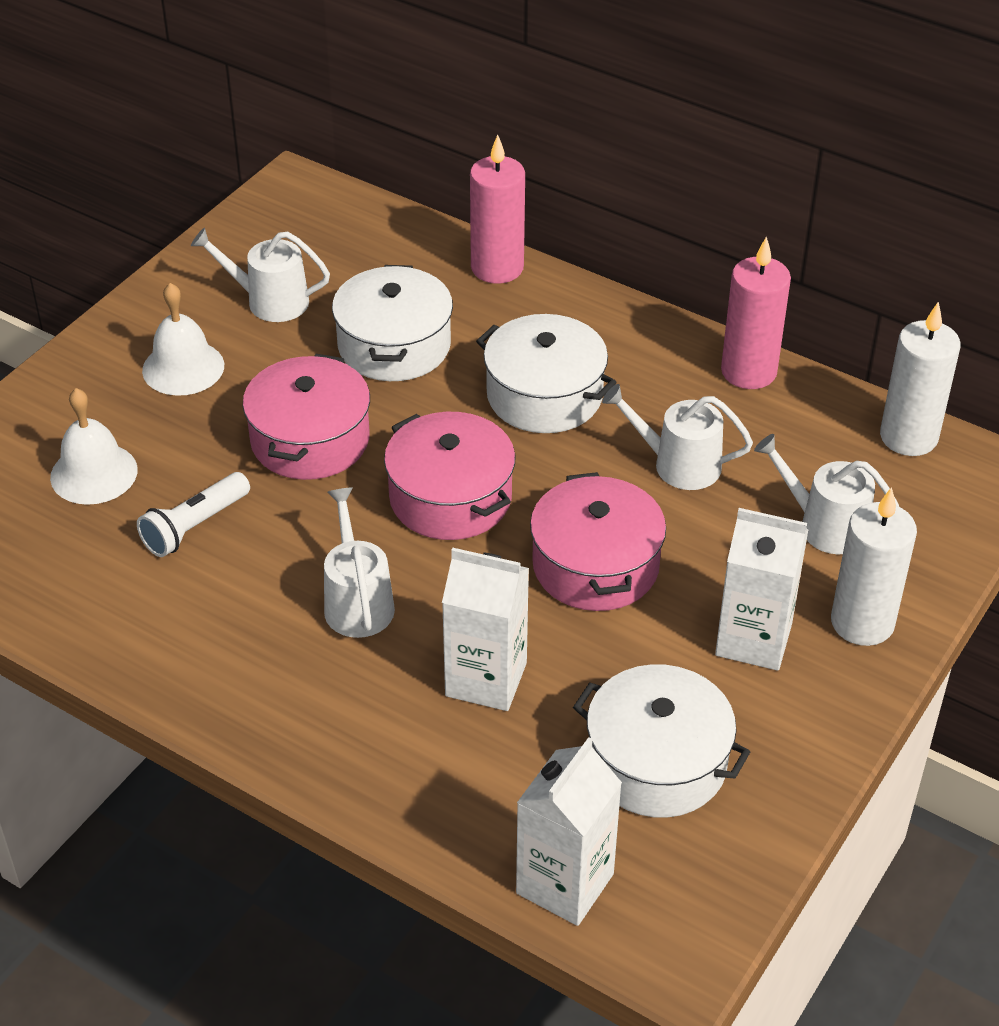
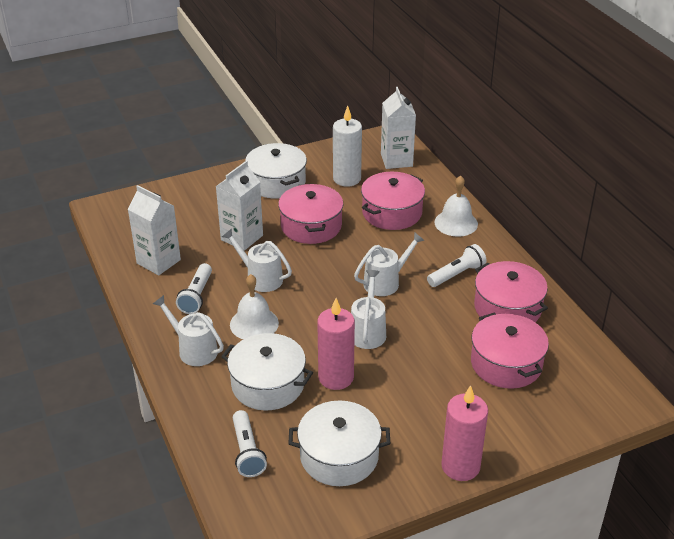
pink pot: 3 -> 4
white candle: 2 -> 1
white flashlight: 1 -> 3

